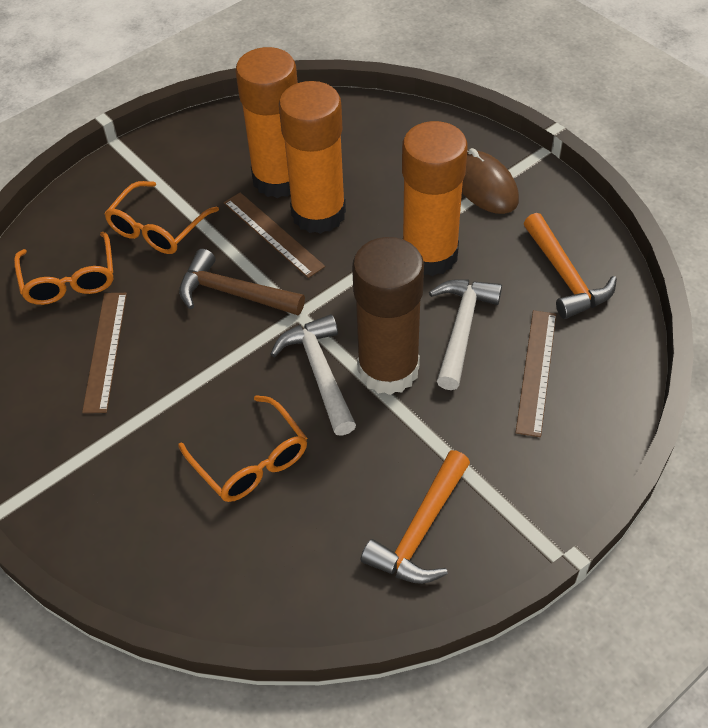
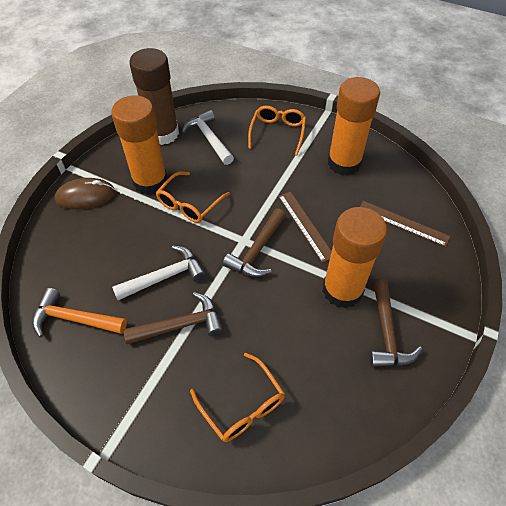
brown hammer: 1 -> 3
brown ruler: 3 -> 2
orange hammer: 2 -> 1

